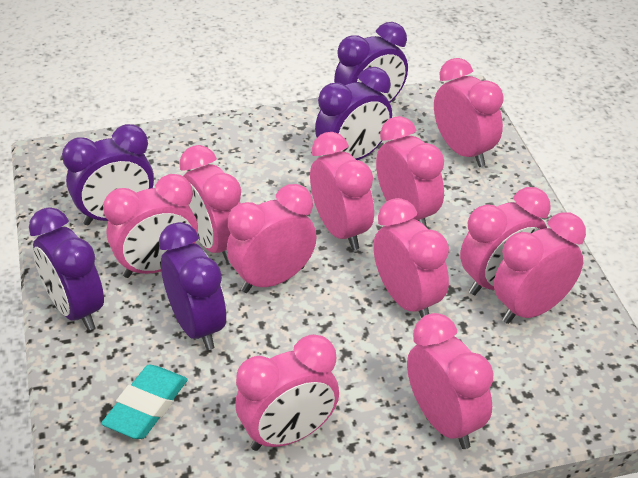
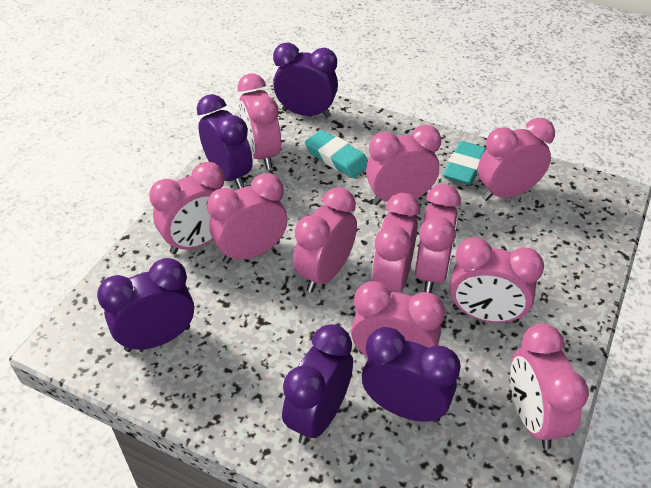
turquoise eraser: 1 -> 2

